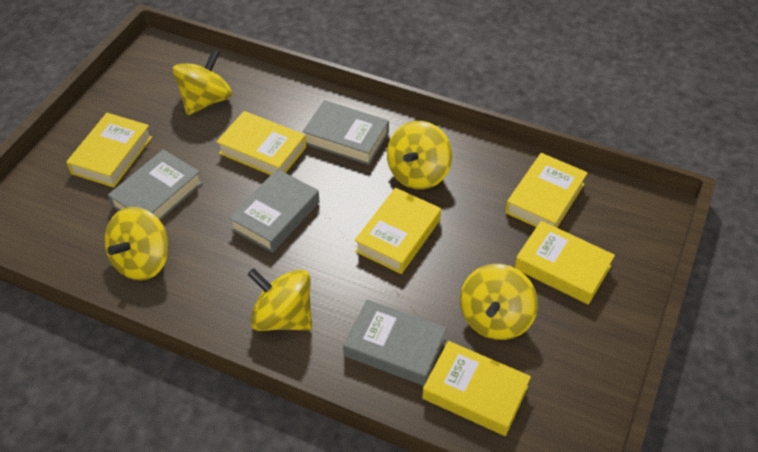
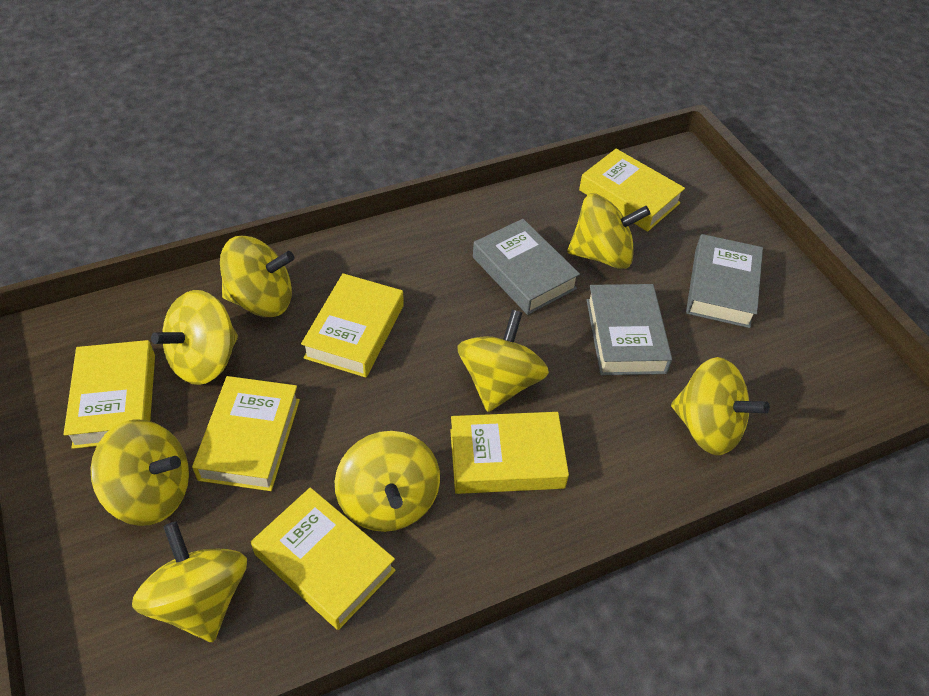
grey book: 4 -> 3
yellow spinning top: 5 -> 8

